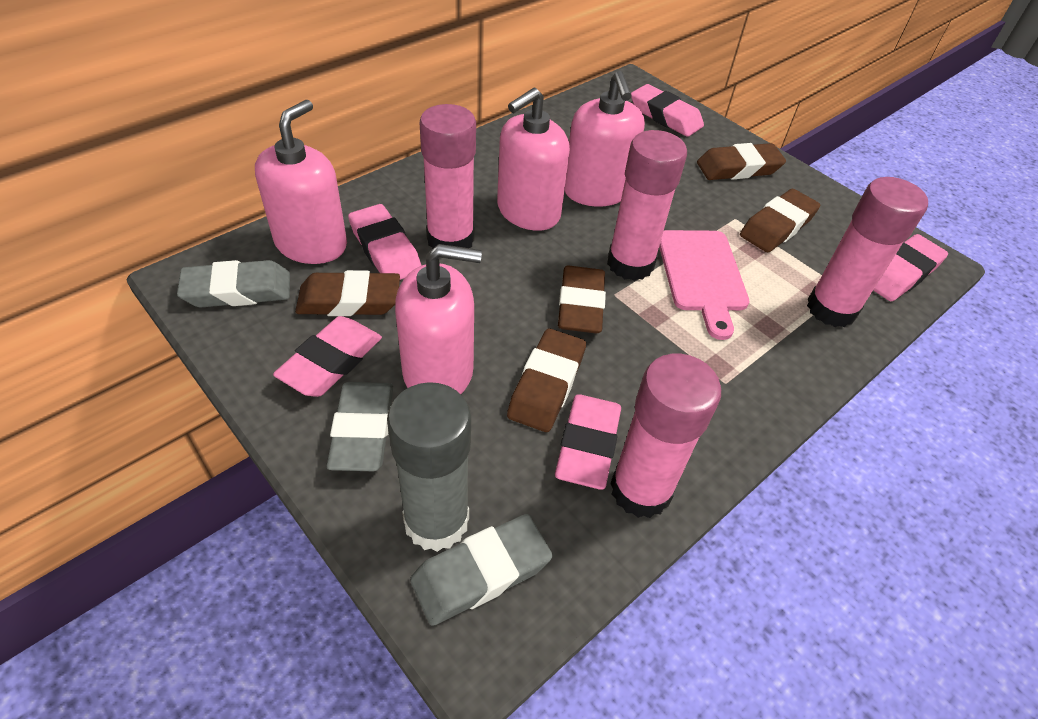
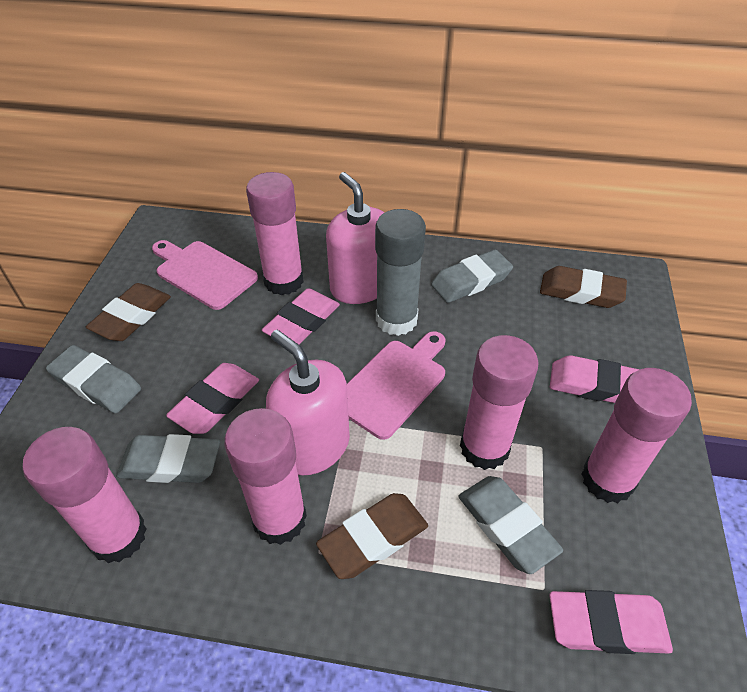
brown eraser: 5 -> 3
grey eraser: 3 -> 4
pink cutting board: 1 -> 2
pink eraser: 5 -> 4
pink glue stick: 4 -> 5
pink soap dispenser: 4 -> 2

